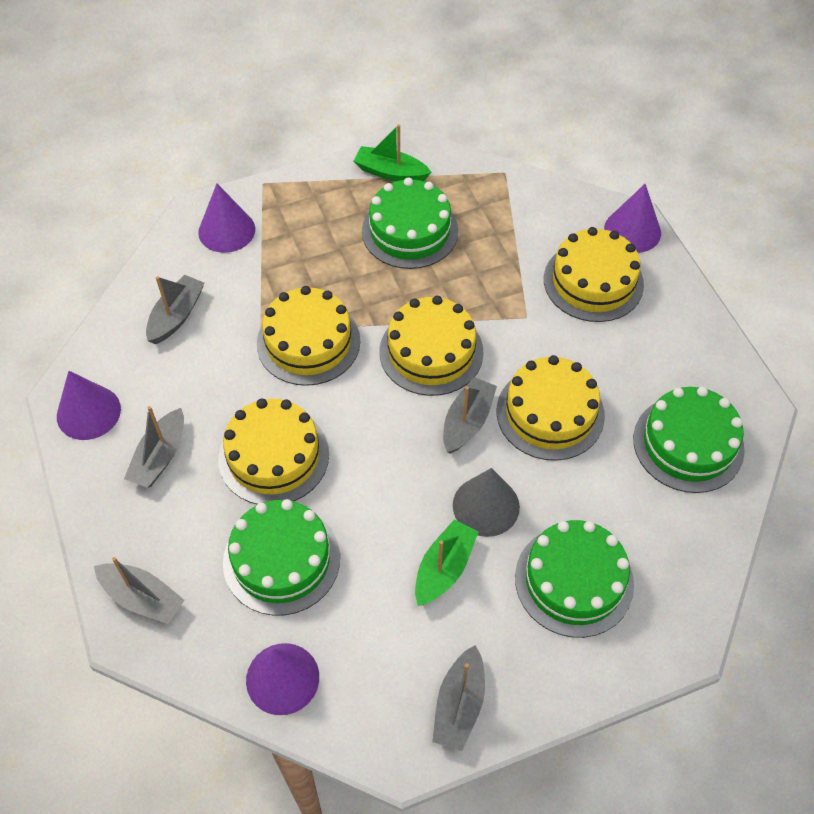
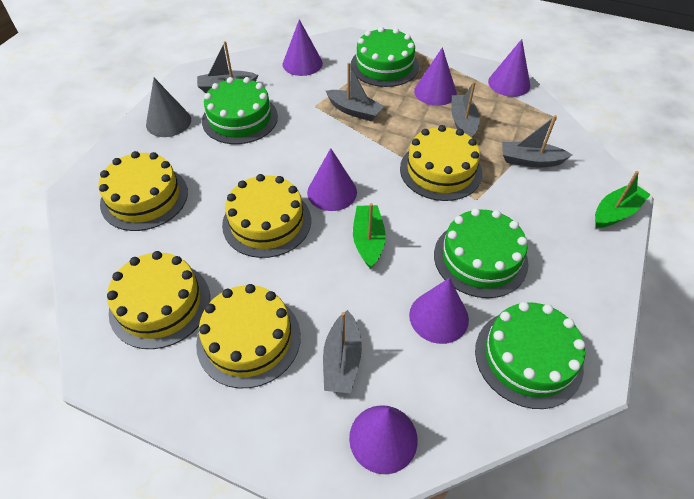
purple cone: 4 -> 6

